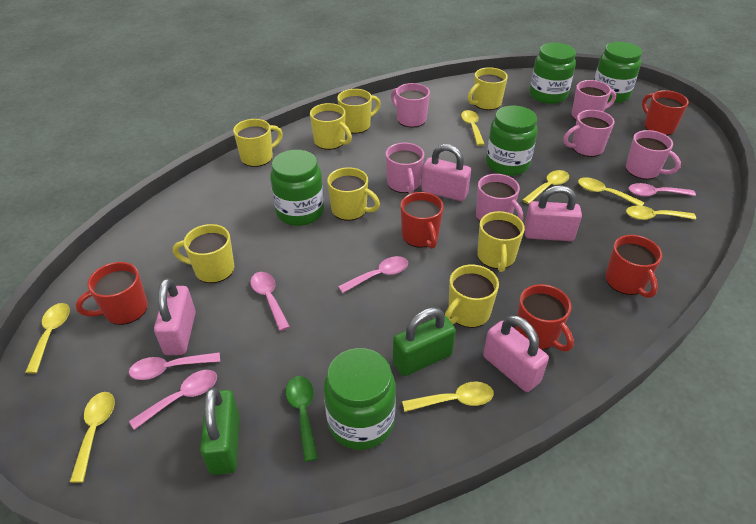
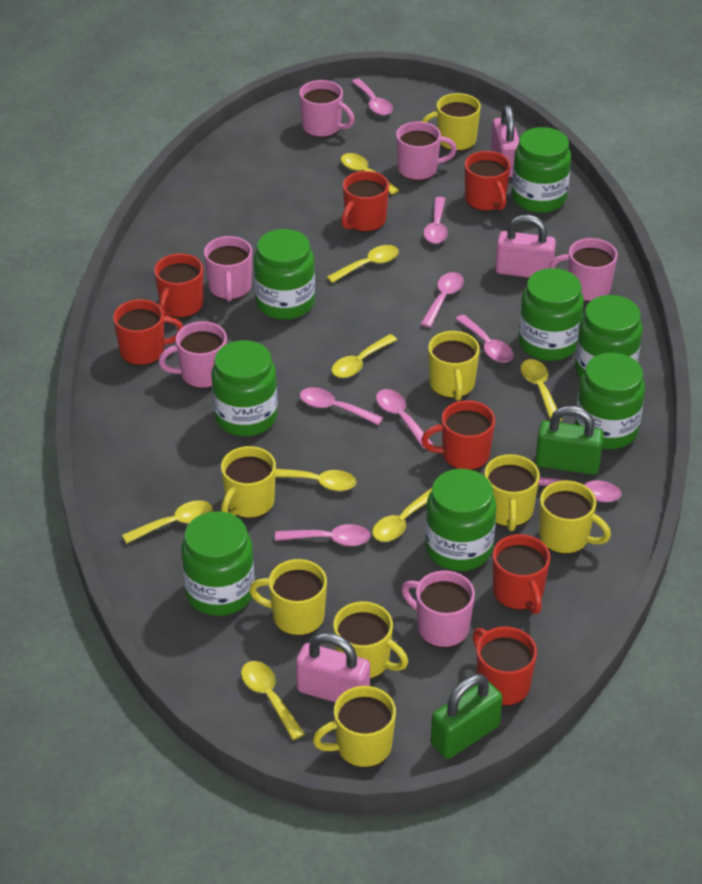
green jar: 5 -> 8
green spoon: 1 -> 0
pink padlock: 4 -> 3
pink spoon: 5 -> 8
red mug: 5 -> 7
yellow spoon: 7 -> 8

